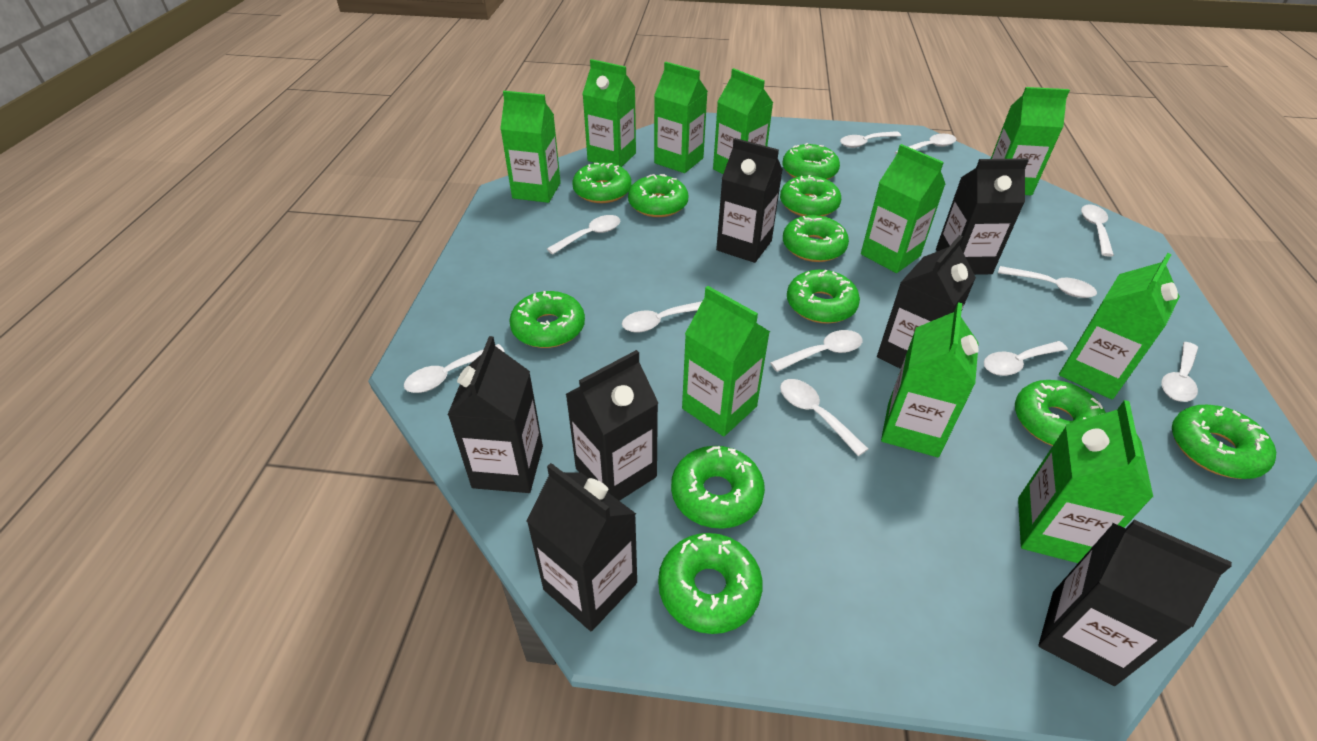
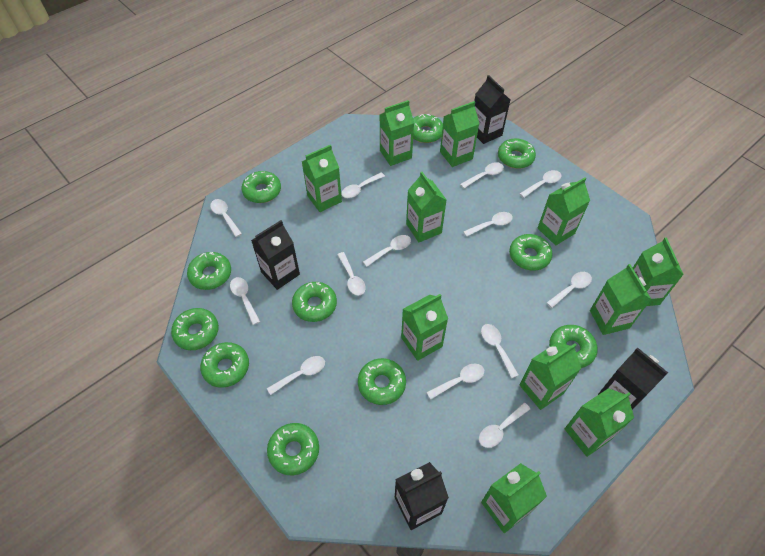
black carton: 7 -> 4
green carton: 10 -> 11
white spoon: 11 -> 13

